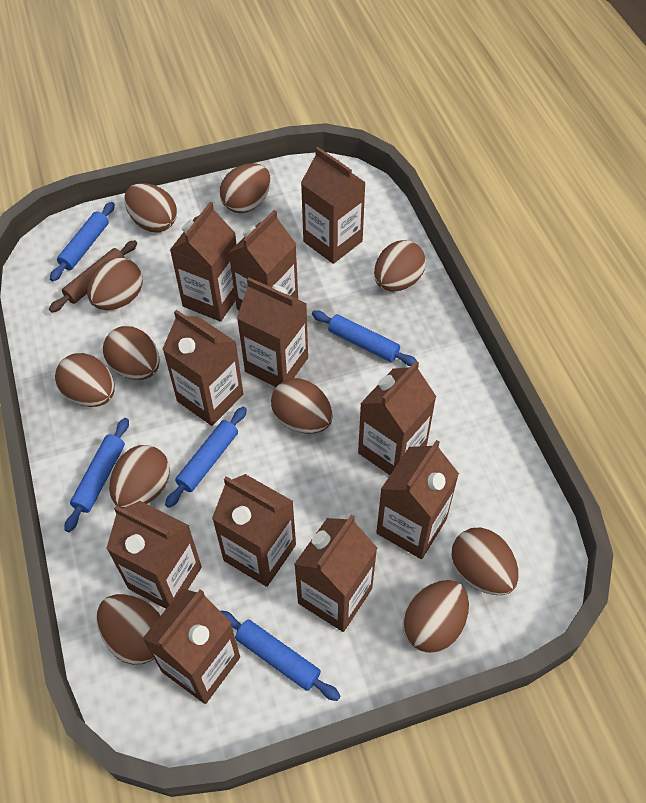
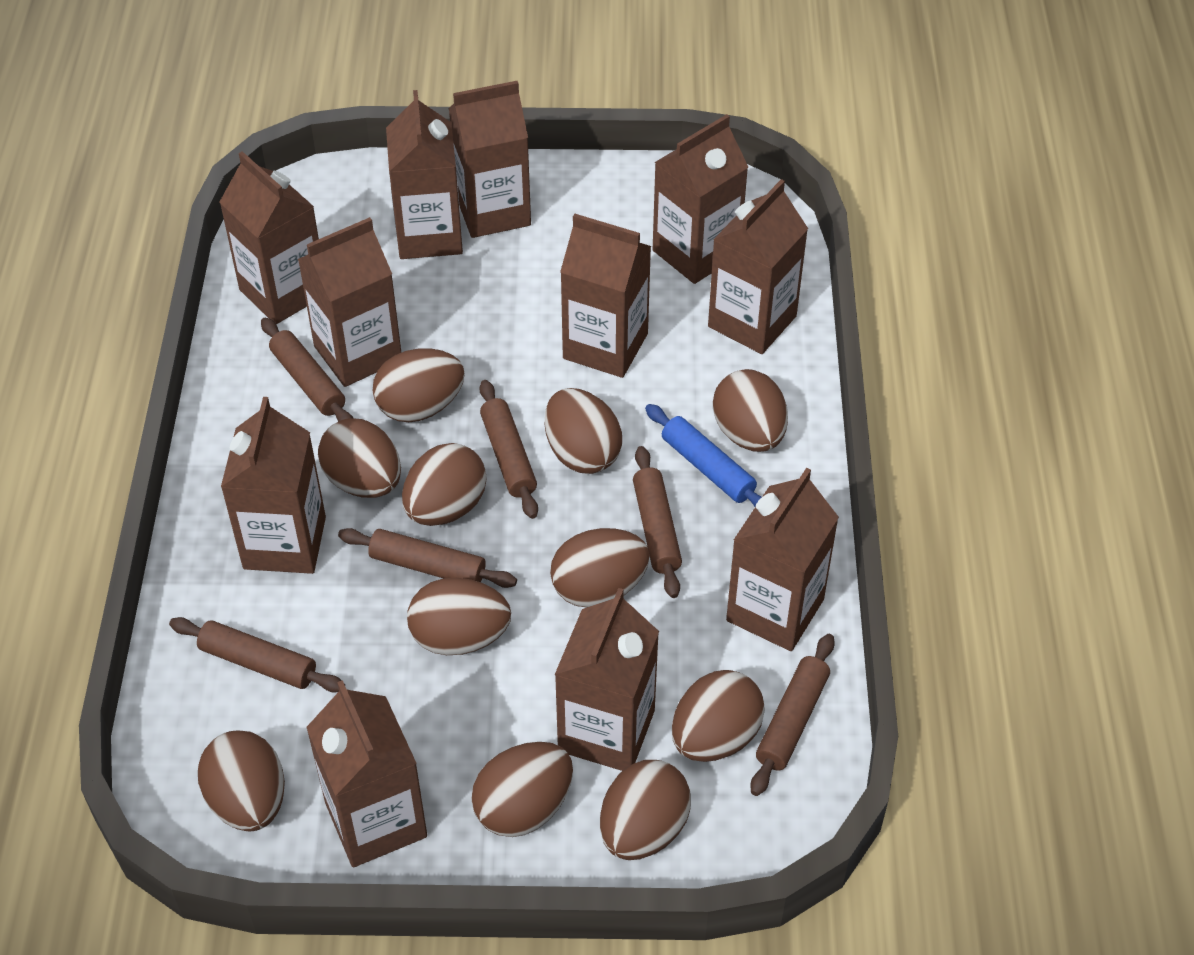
blue rolling pin: 5 -> 1
brown rolling pin: 1 -> 6

